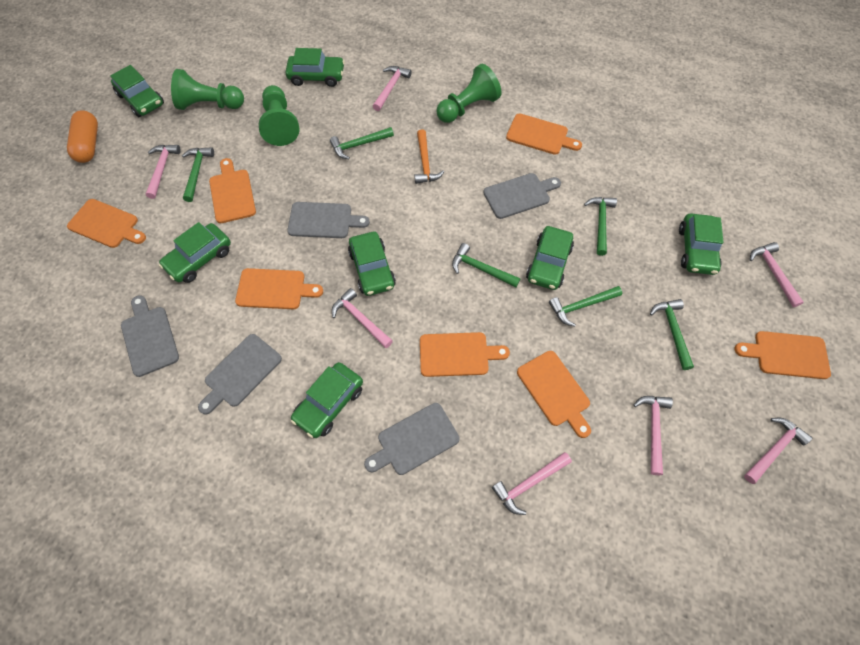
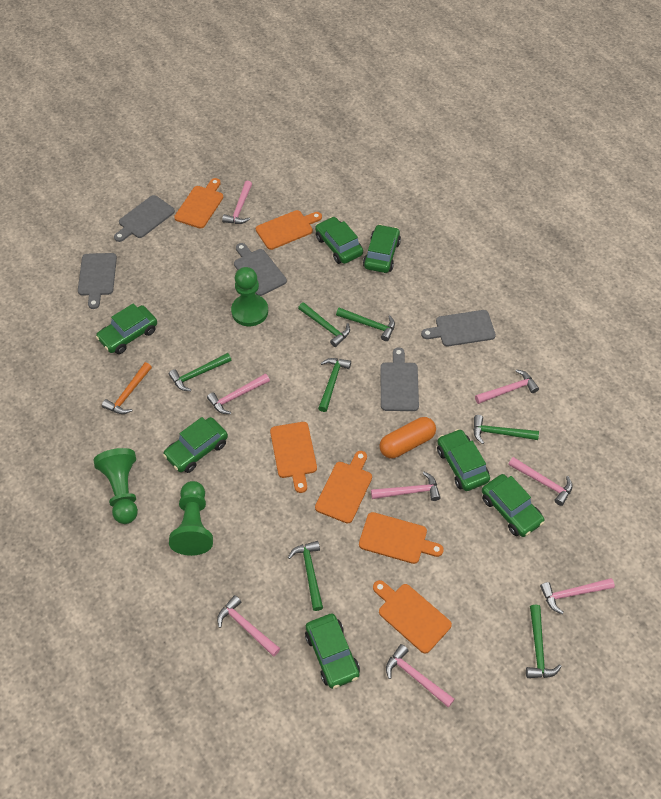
green hammer: 6 -> 7
orange cutting board: 7 -> 6
pink hammer: 7 -> 8

